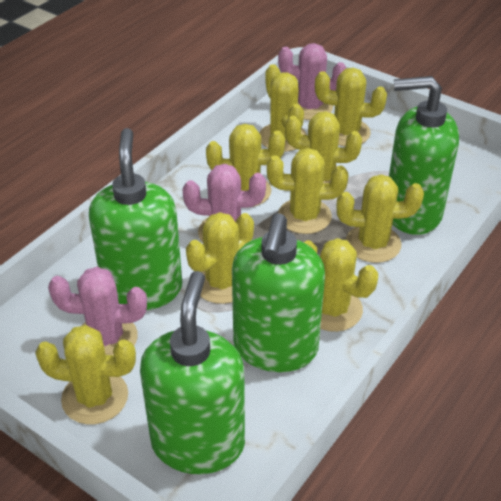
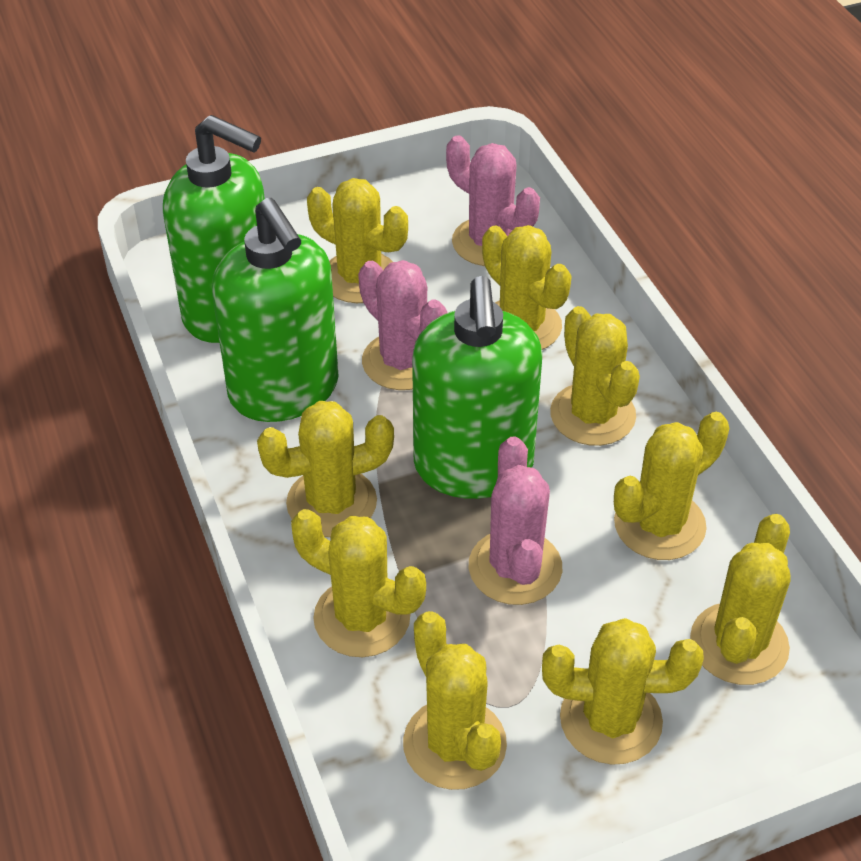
green soap dispenser: 4 -> 3

